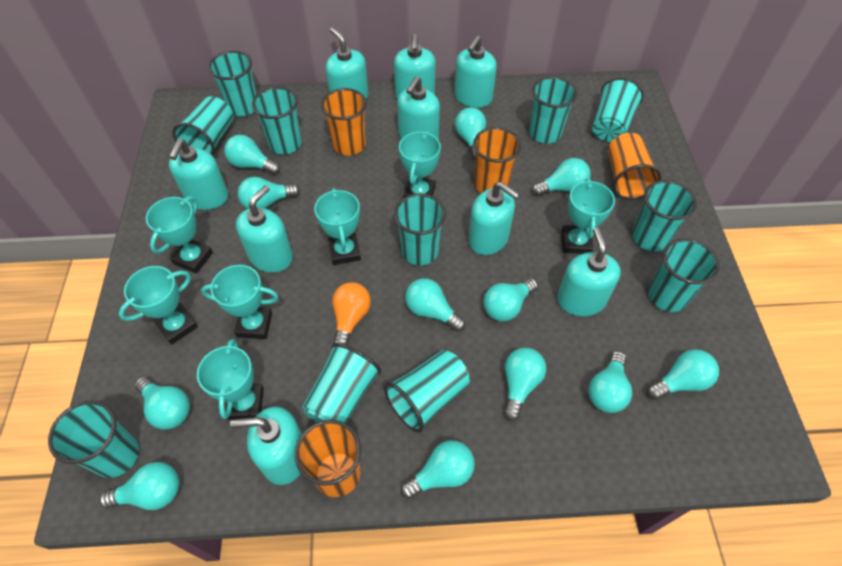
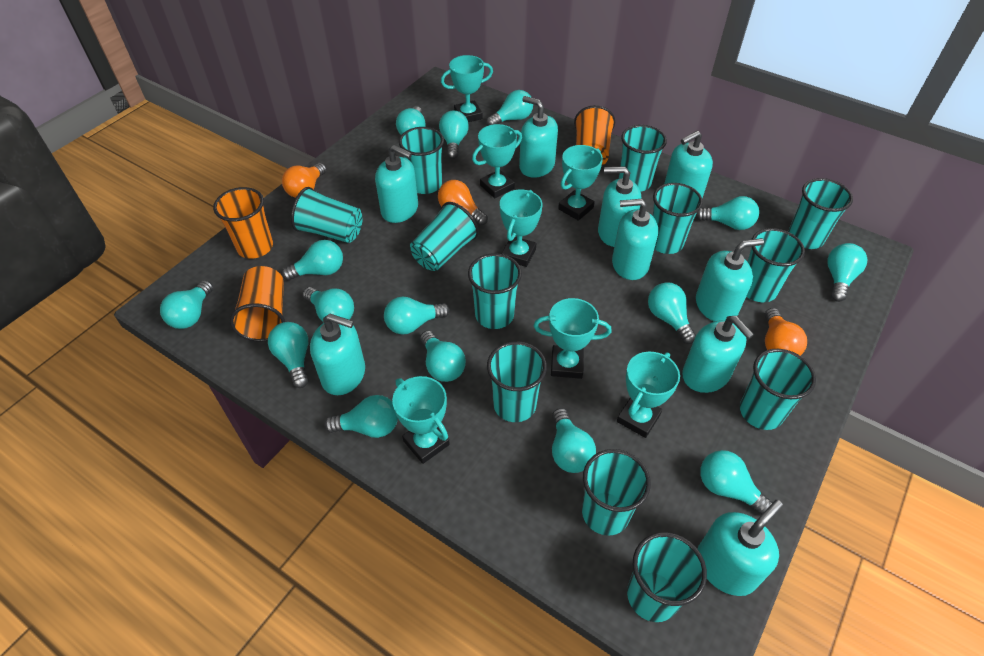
orange cup: 4 -> 3
orange light bulb: 1 -> 3
turquoise cup: 11 -> 12
turquoise light bulb: 12 -> 15

